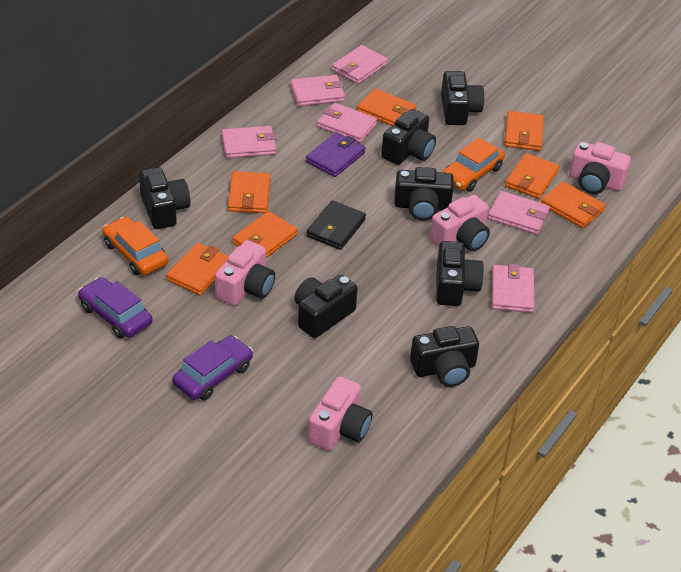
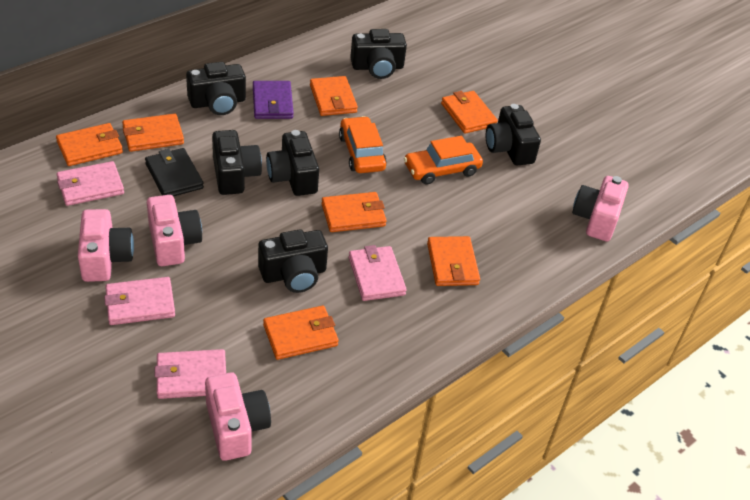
black camera: 7 -> 6
pink wallet: 6 -> 4
purple car: 2 -> 0

